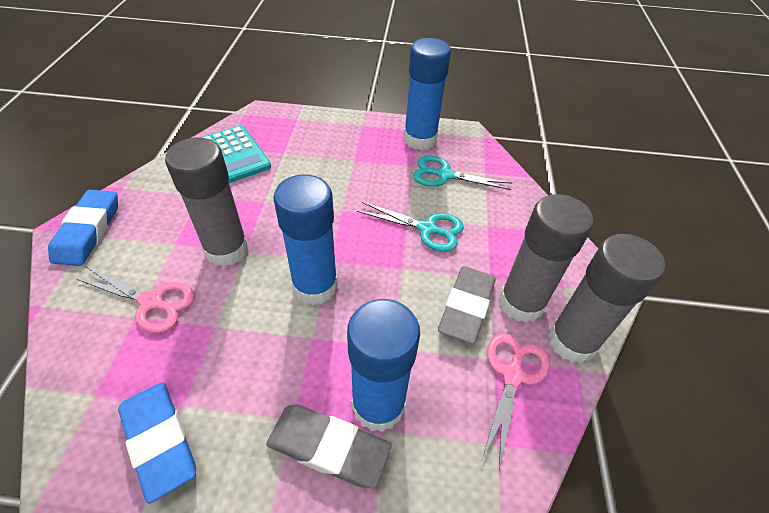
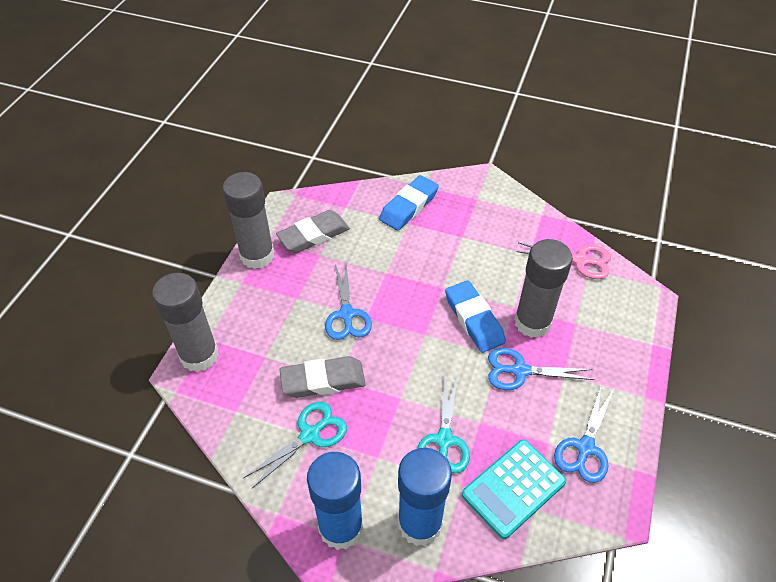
blue glue stick: 3 -> 2
blue scissors: 0 -> 3
pink scissors: 2 -> 1

